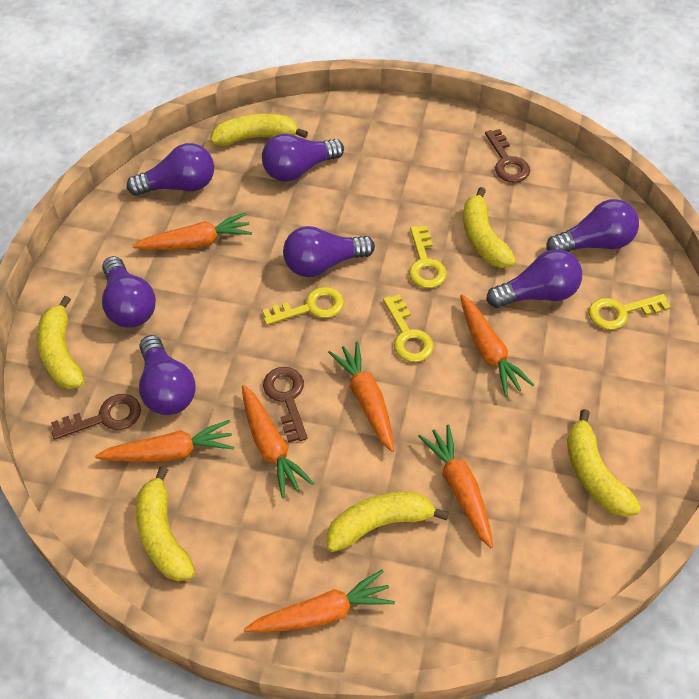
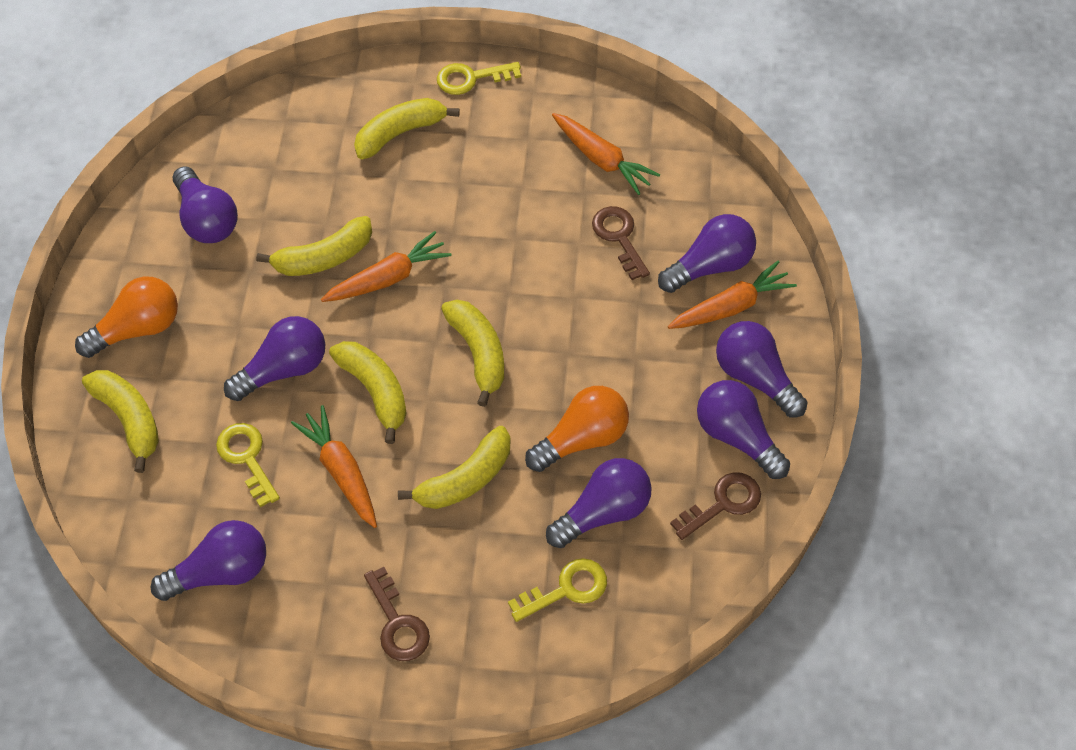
orange carrot: 7 -> 4
orange light bulb: 0 -> 2
yellow key: 4 -> 3

